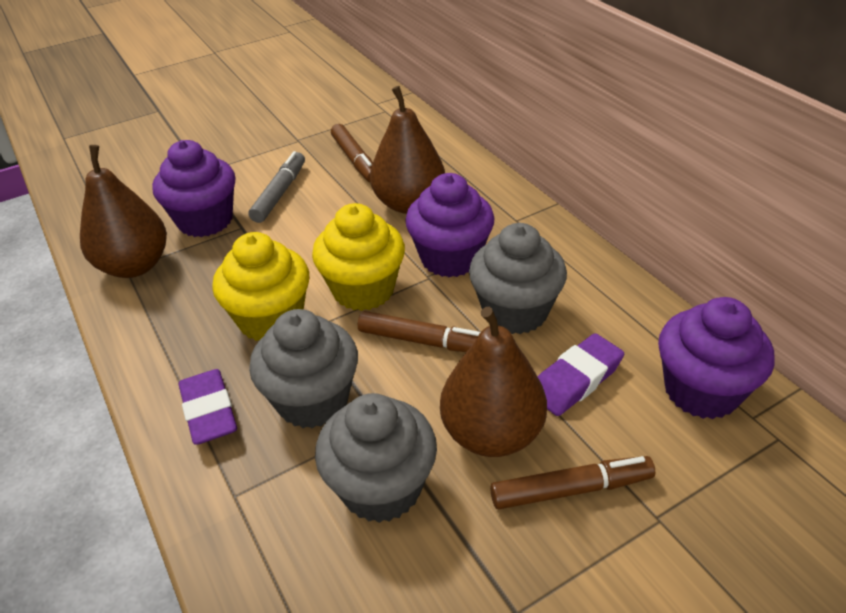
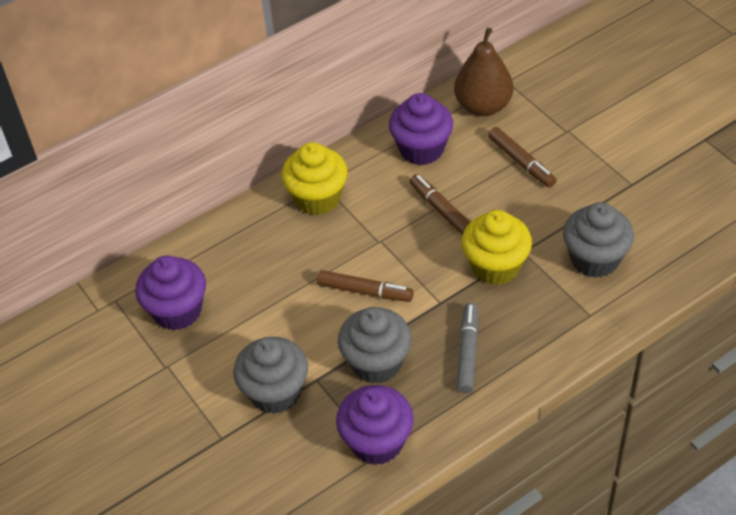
brown pear: 3 -> 1
purple eraser: 2 -> 0

